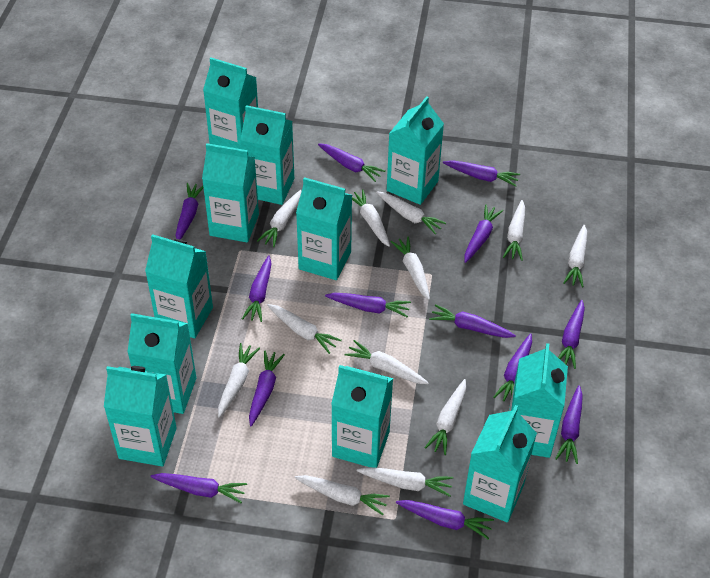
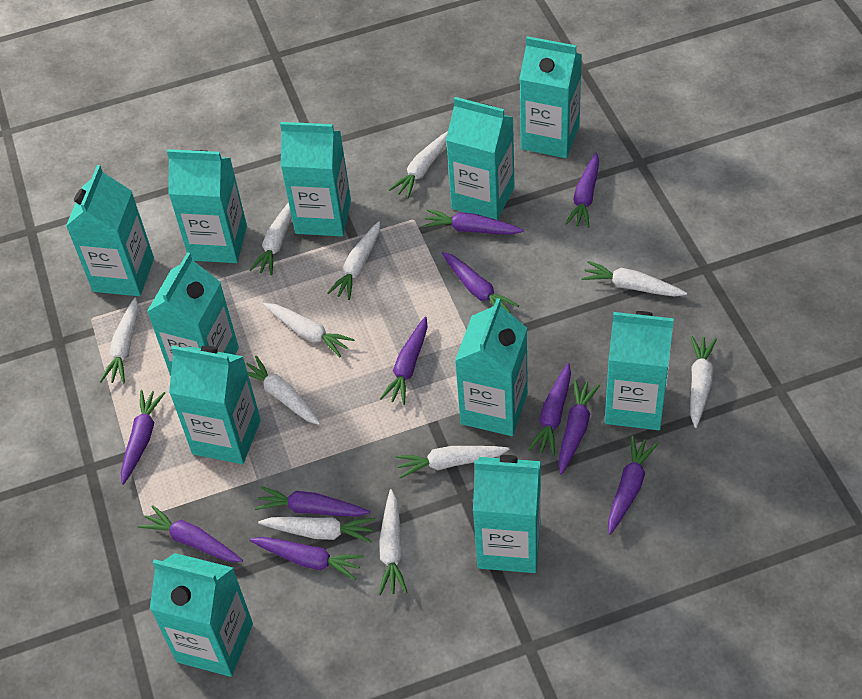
purple carrot: 13 -> 11
white carrot: 12 -> 11

